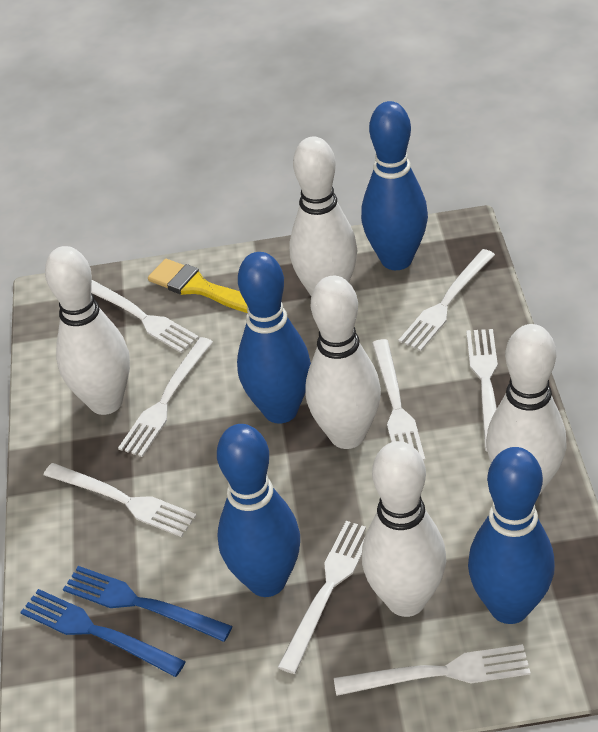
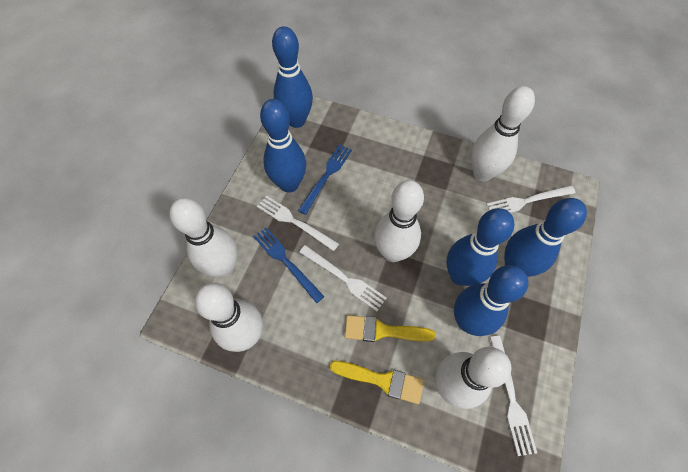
blue bowling pin: 4 -> 5
white fork: 8 -> 4
yellow brush: 1 -> 2

